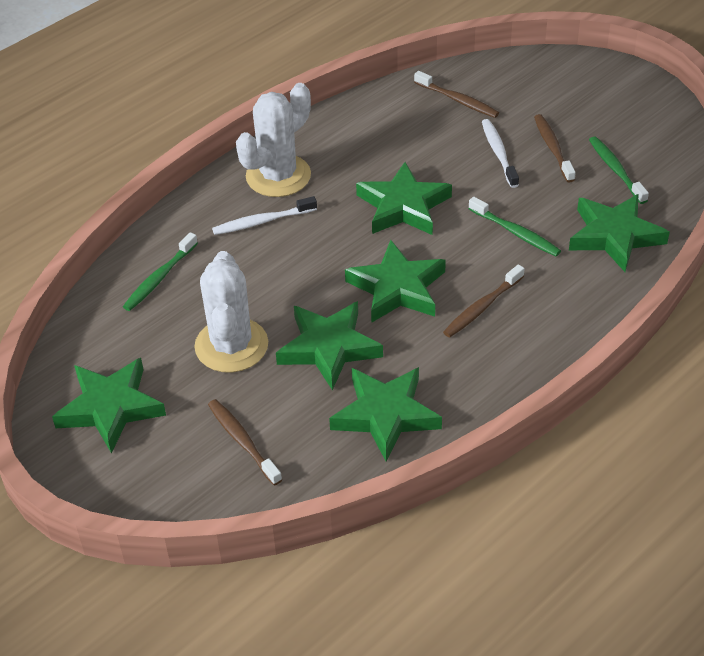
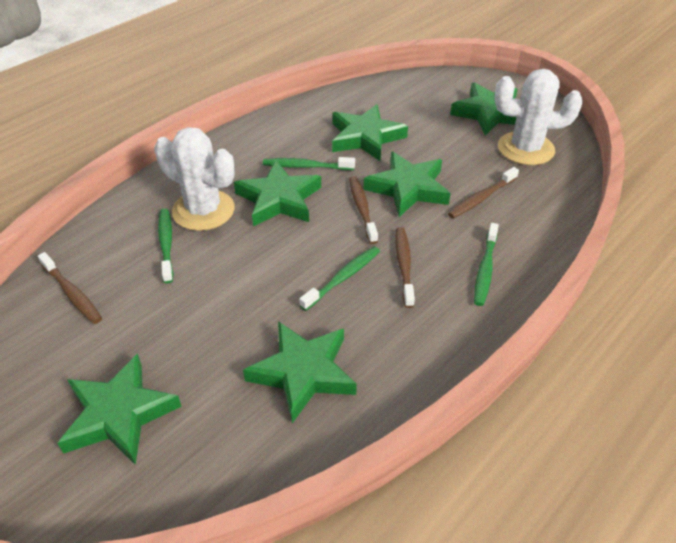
green toothbrush: 3 -> 4
white toothbrush: 2 -> 0

